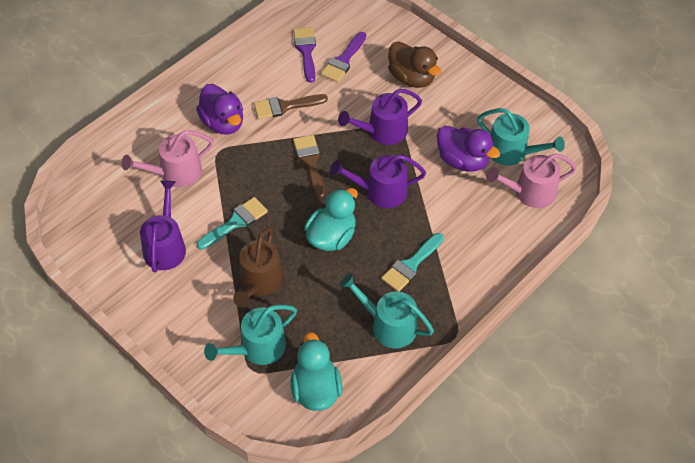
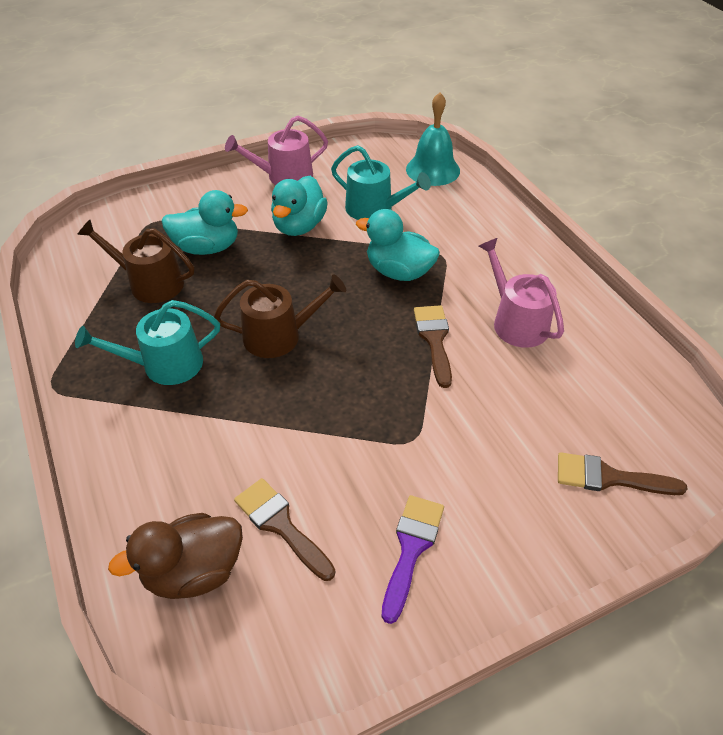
brown brush: 2 -> 3
brown watering can: 1 -> 2
purple brush: 2 -> 1
purple duck: 2 -> 0
purple watering can: 3 -> 0
turquoise bell: 0 -> 1
turquoise brush: 2 -> 0
turquoise duck: 2 -> 3
turquoise watering can: 3 -> 2

